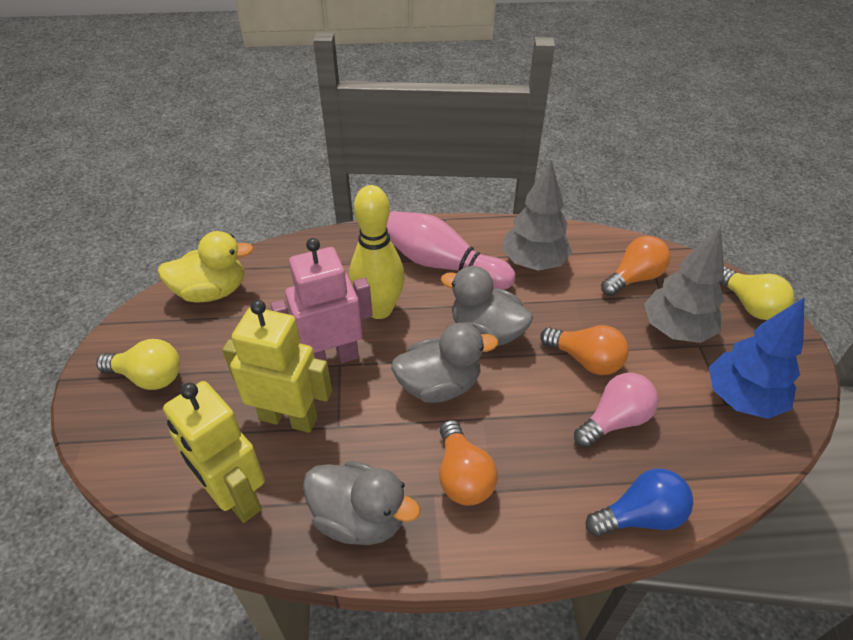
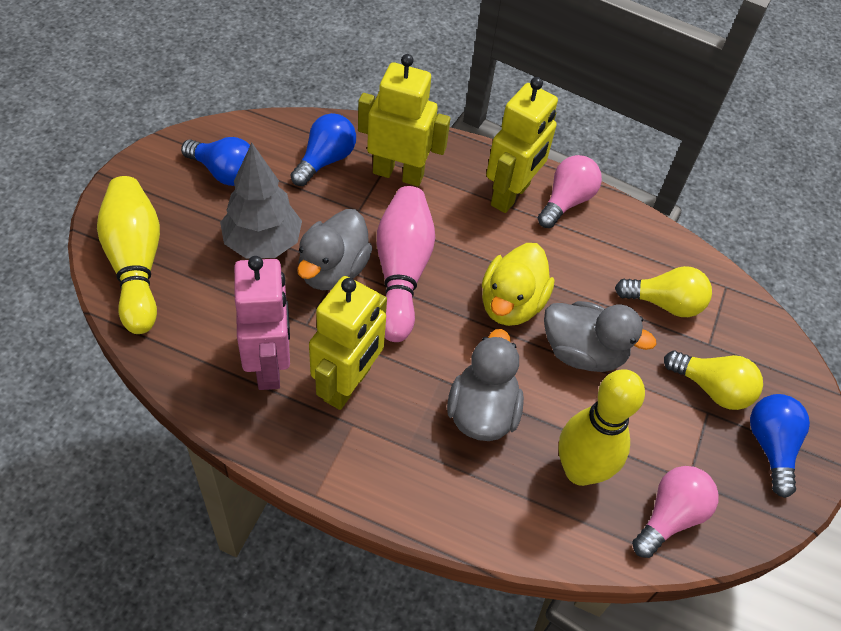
blue light bulb: 1 -> 3
blue tree: 1 -> 0
grey tree: 2 -> 1
orange light bulb: 3 -> 0
pink light bulb: 1 -> 2
yellow bowling pin: 1 -> 2
yellow robot: 2 -> 3

